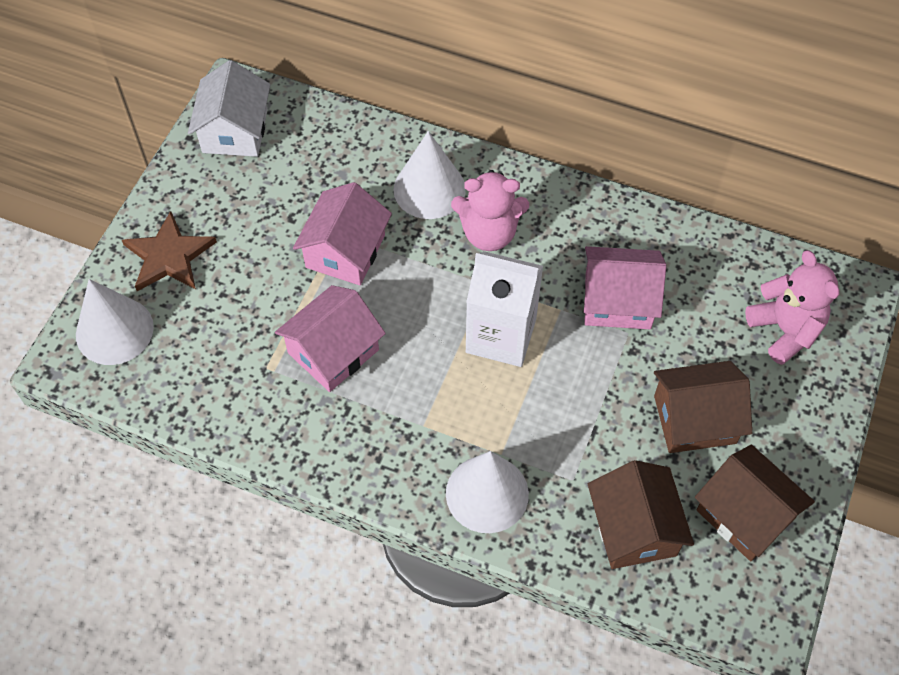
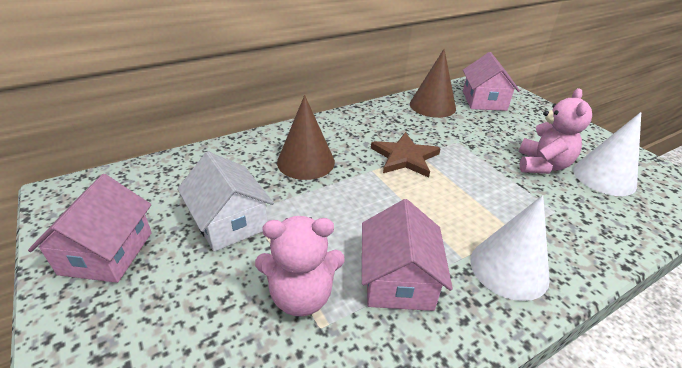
brown cone: 0 -> 2
brown house: 3 -> 0
white carton: 1 -> 0
white cone: 3 -> 2

